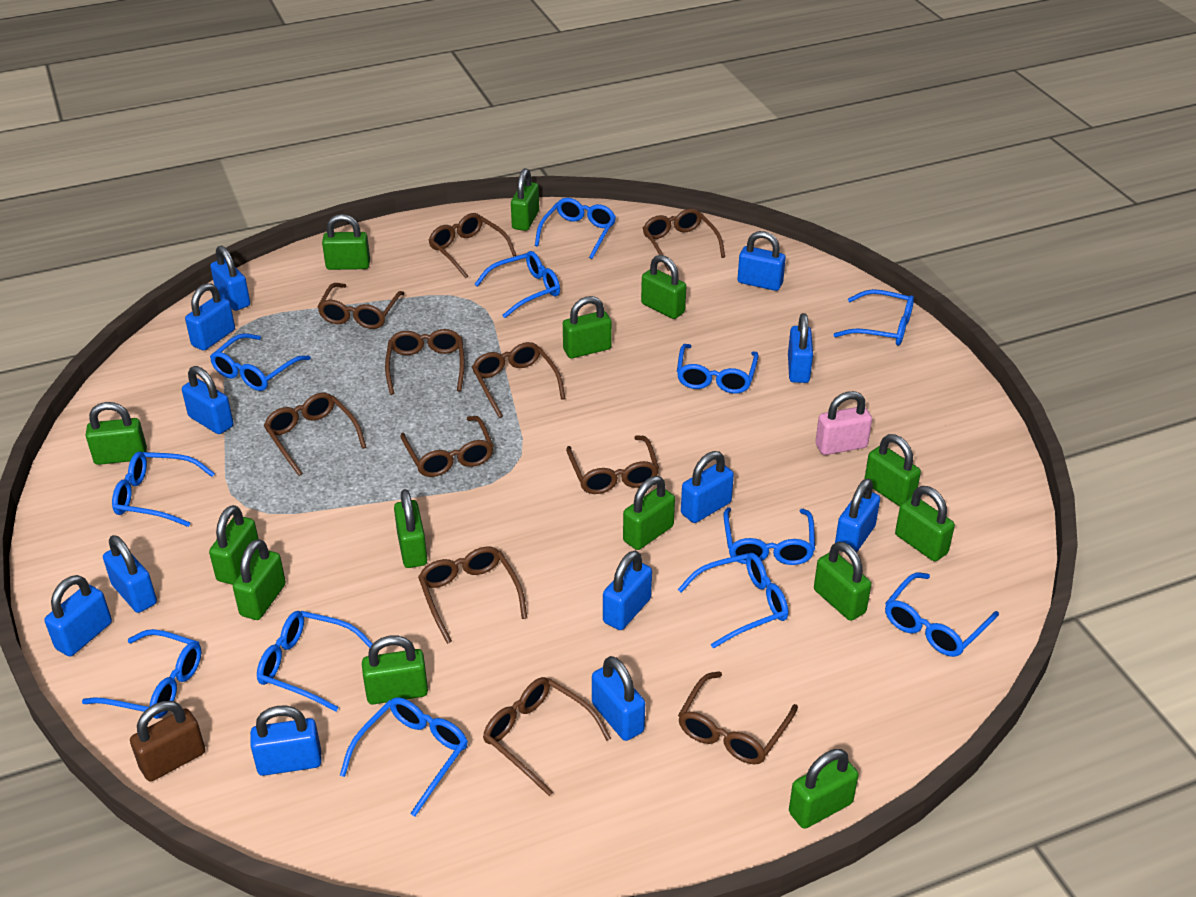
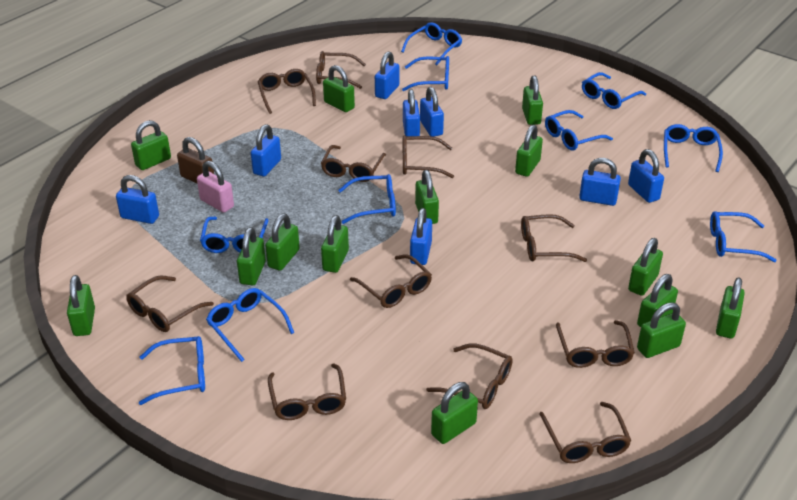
blue glasses: 12 -> 10
blue padlock: 12 -> 8

